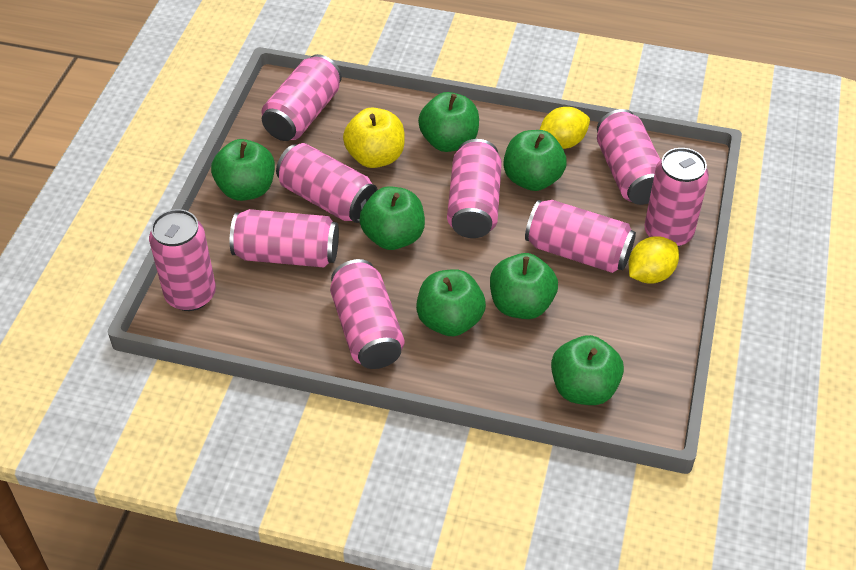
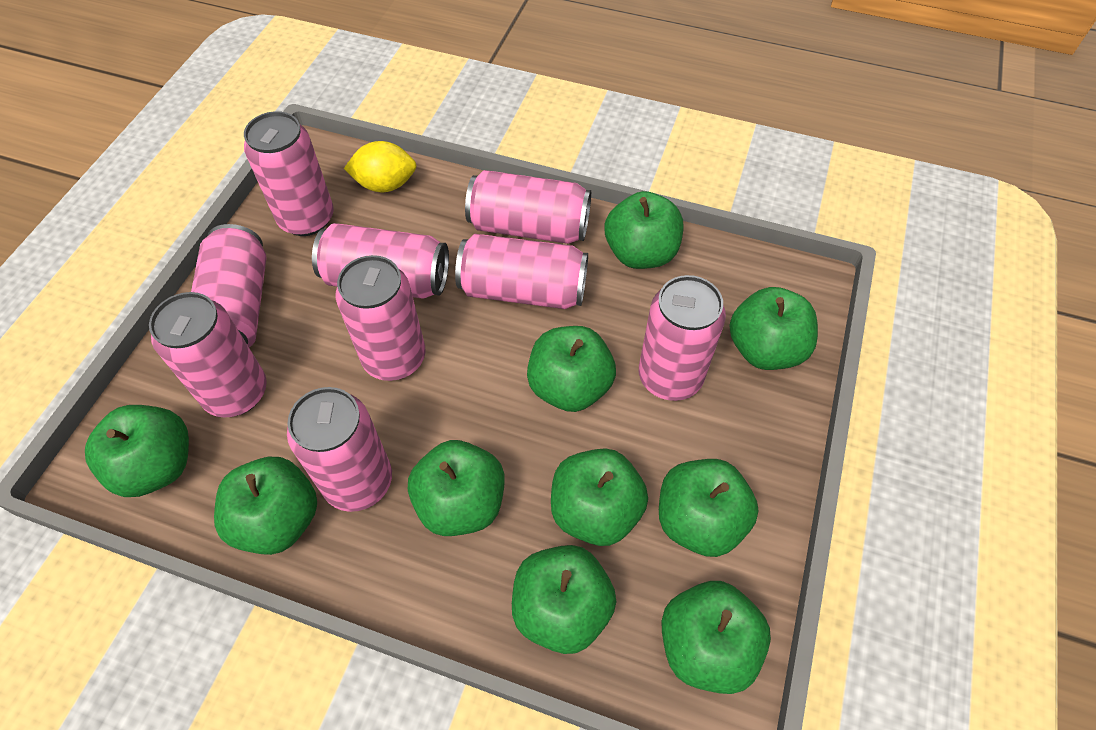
green apple: 7 -> 10
yellow apple: 1 -> 0
yellow lemon: 2 -> 1

